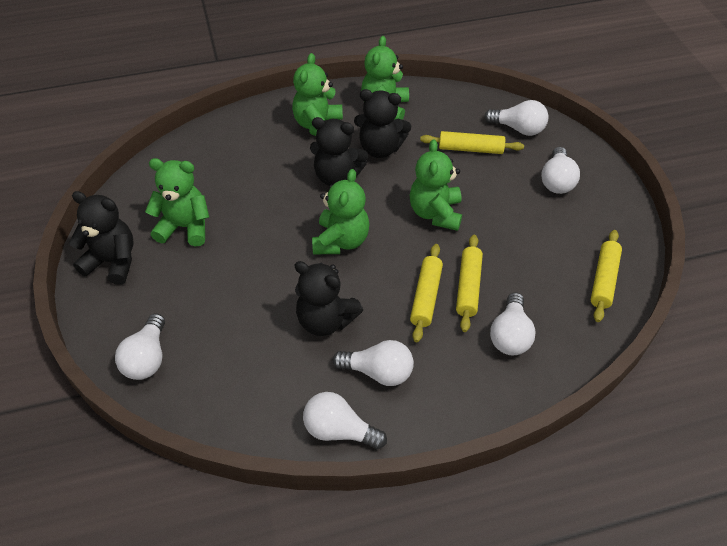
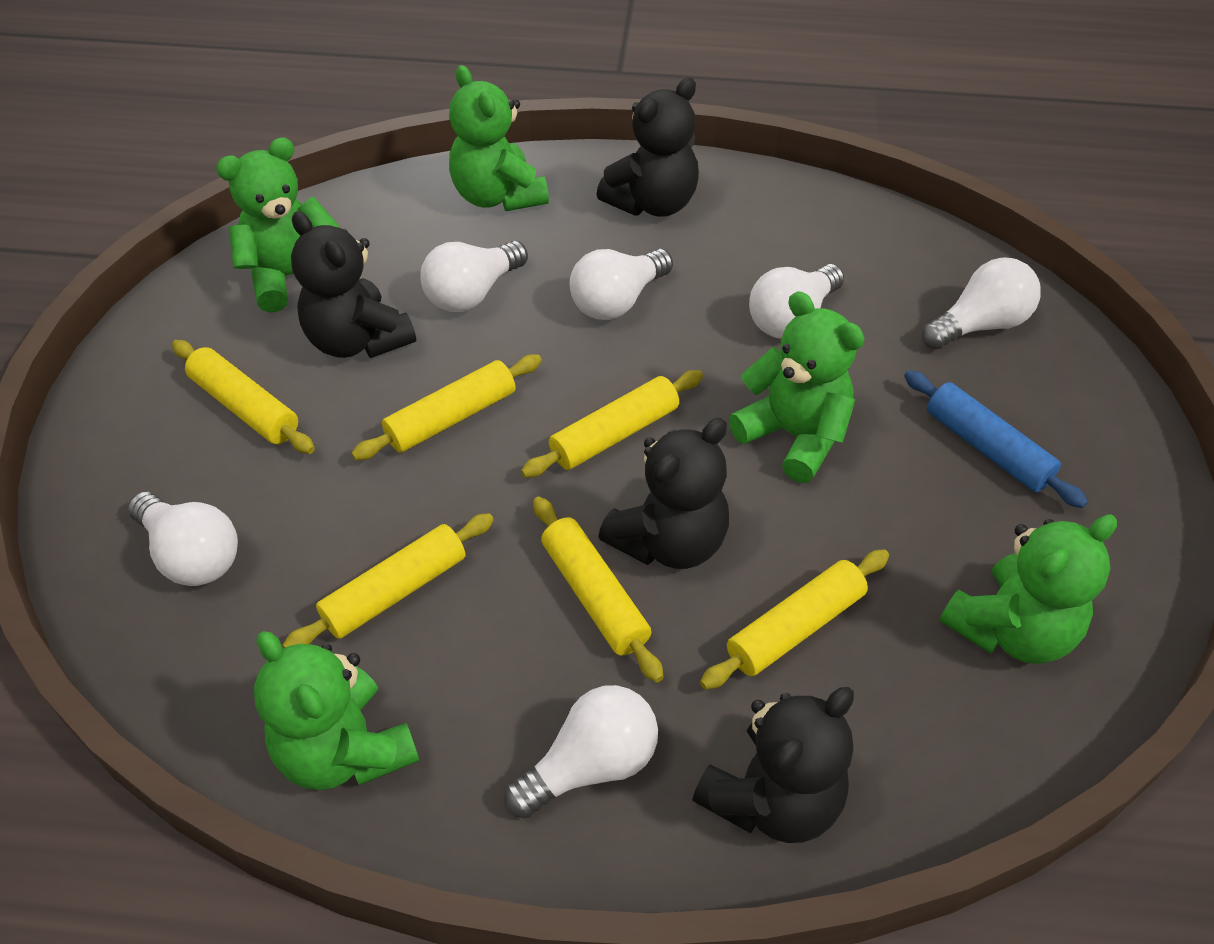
blue rolling pin: 0 -> 1
yellow rolling pin: 4 -> 6

